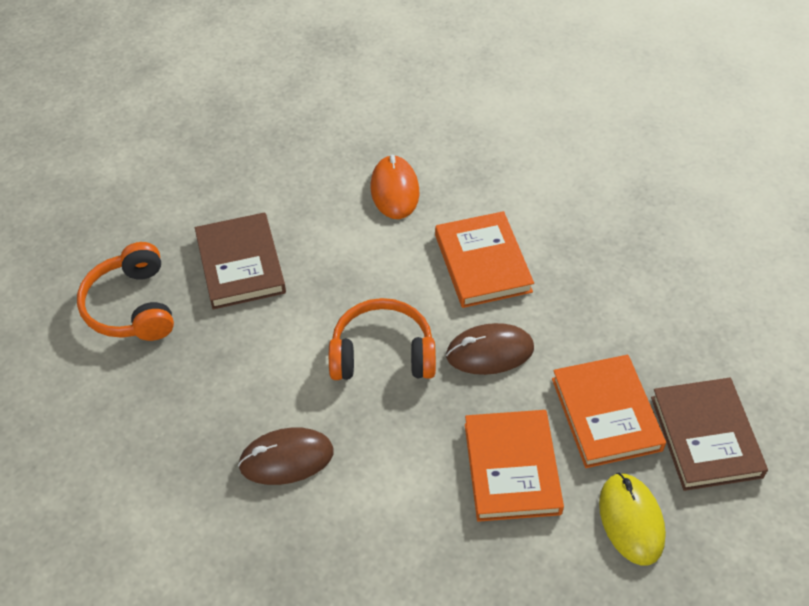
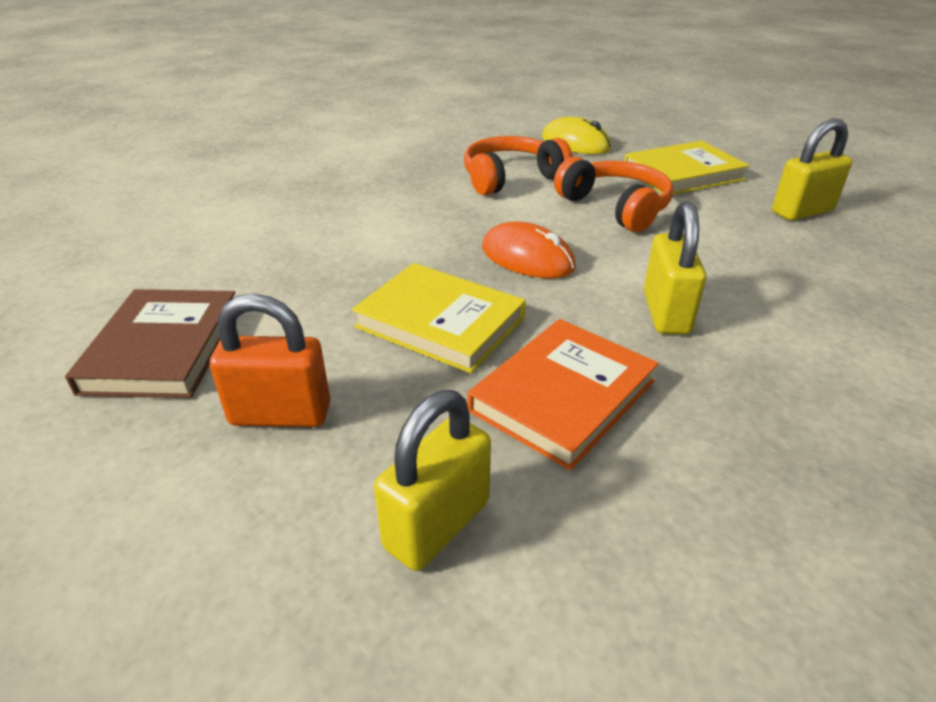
brown book: 2 -> 1
brown mouse: 2 -> 0
orange book: 3 -> 1
orange padlock: 0 -> 1
yellow book: 0 -> 2
yellow padlock: 0 -> 3

